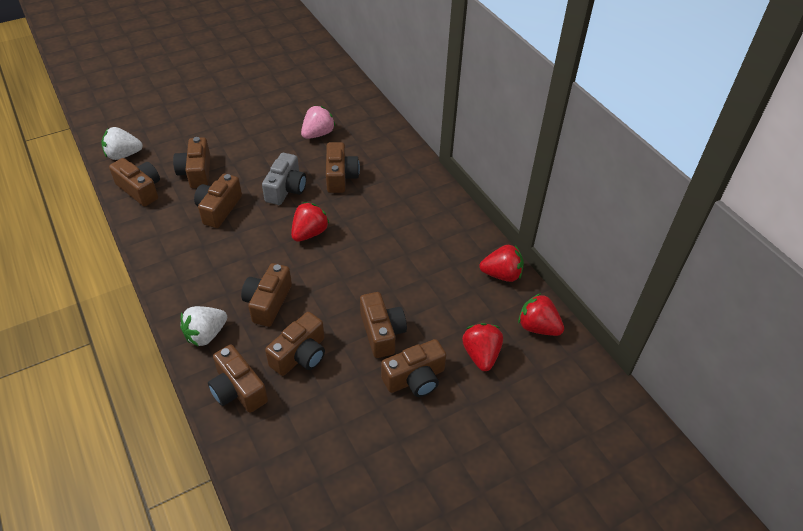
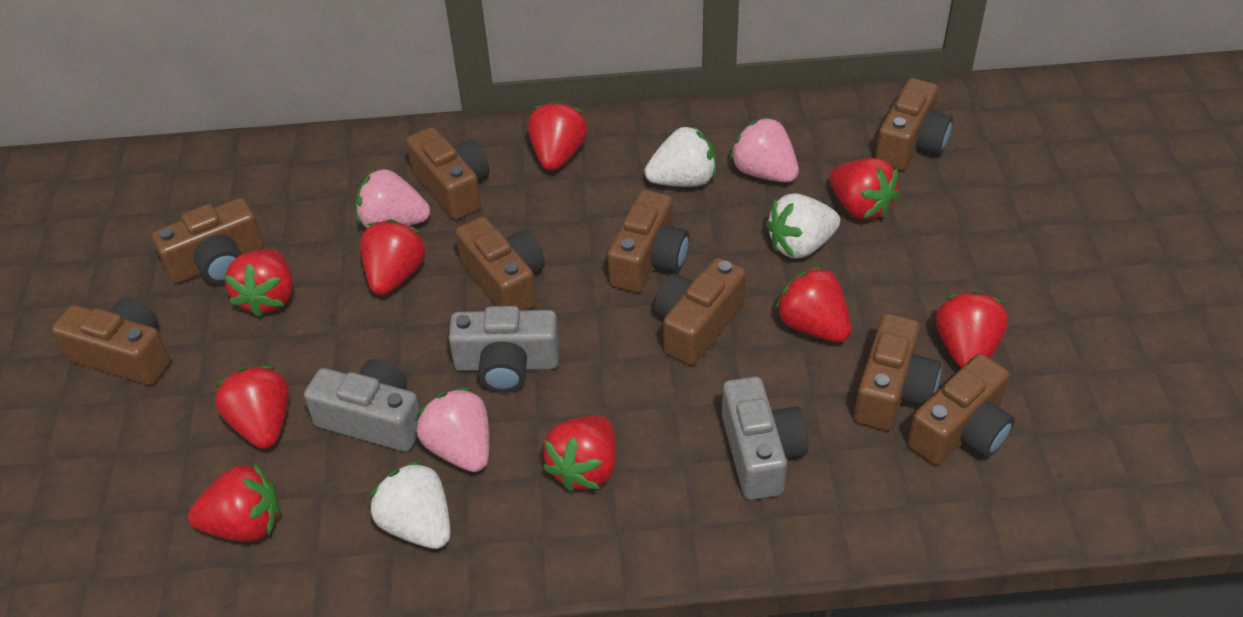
grey camera: 1 -> 3
pink strawberry: 1 -> 3
red strawberry: 4 -> 9
white strawberry: 2 -> 3

